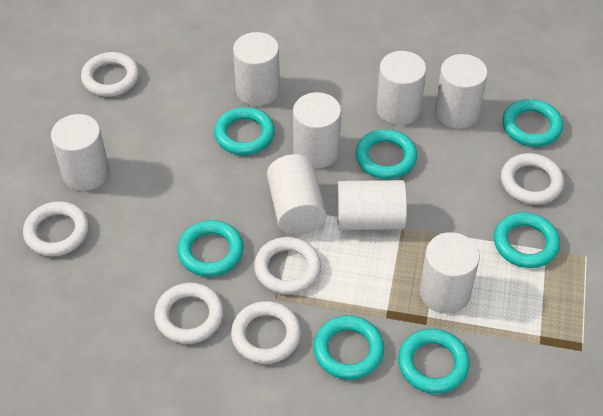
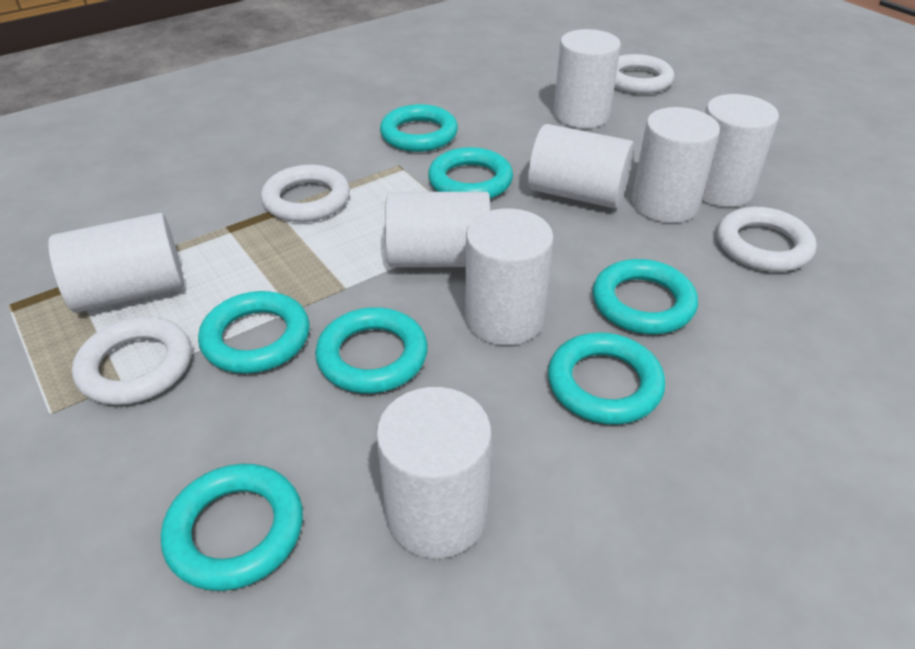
white ring: 6 -> 4

